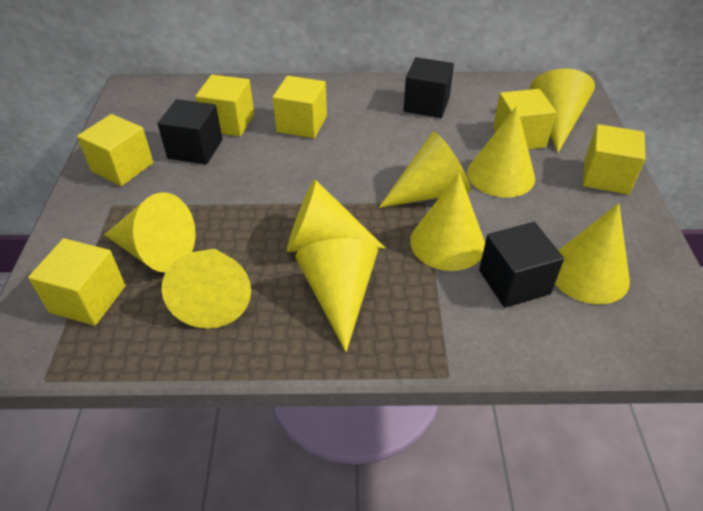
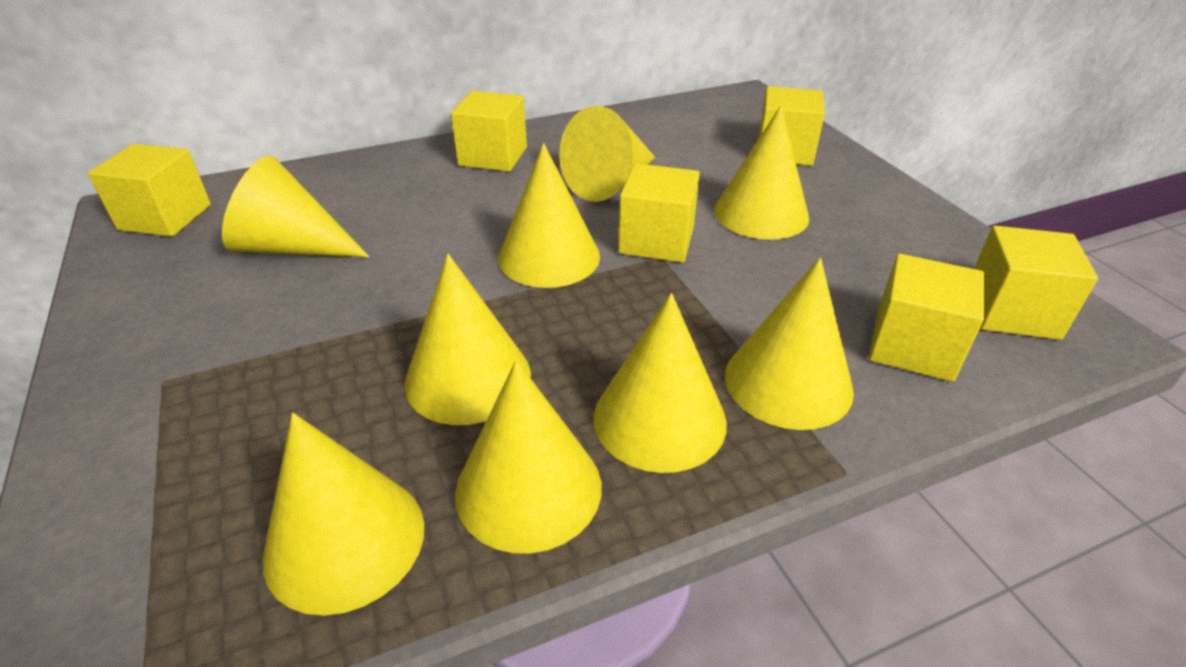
black cube: 3 -> 0

